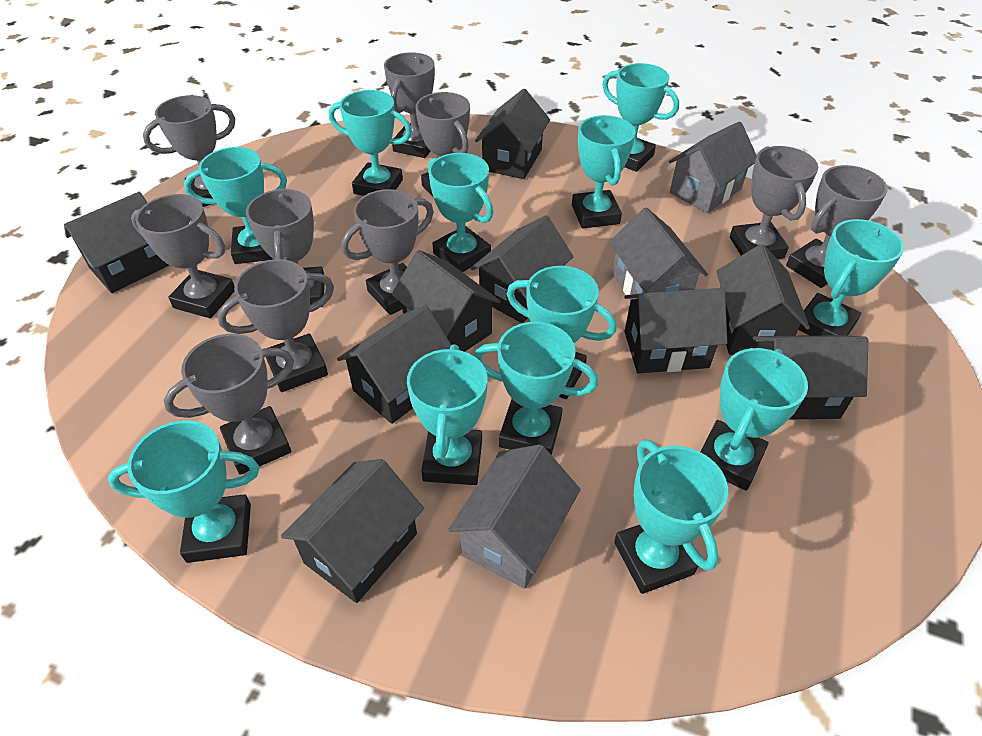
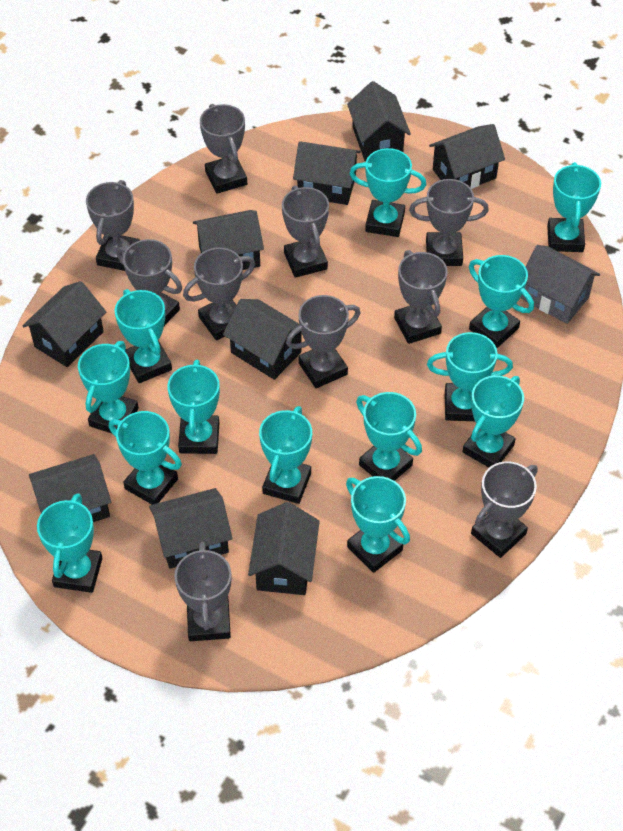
grey house: 3 -> 1
turquoise trophy: 12 -> 13

